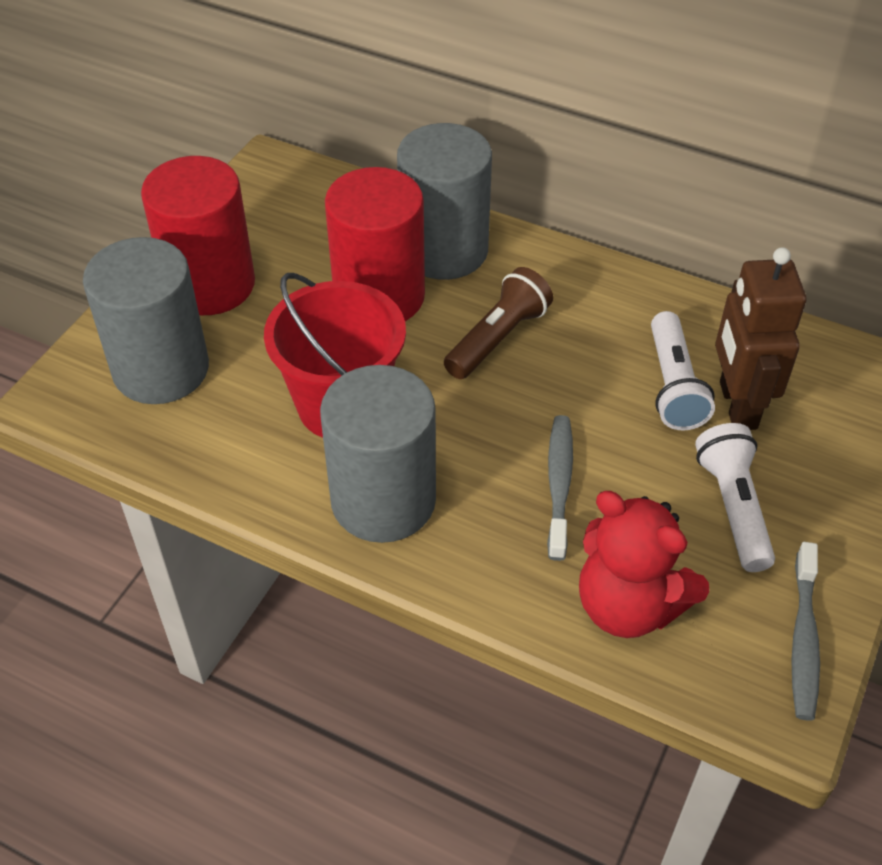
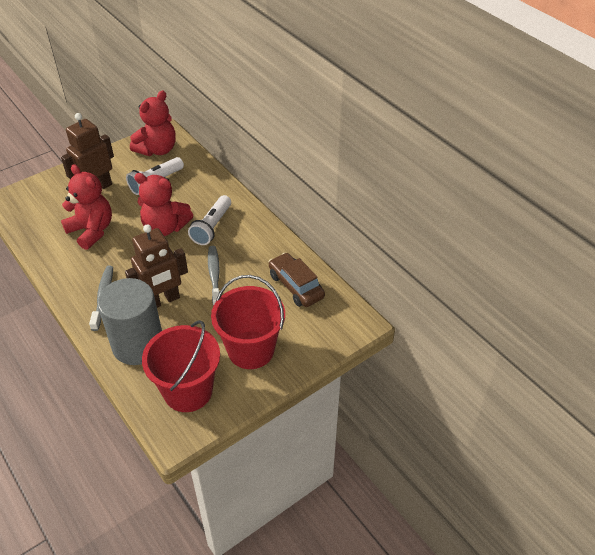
brown car: 0 -> 1
brown flashlight: 1 -> 0
brown robot: 1 -> 2
grey cylinder: 3 -> 1
red bucket: 1 -> 2
red cylinder: 2 -> 0
red teddy bear: 1 -> 3

